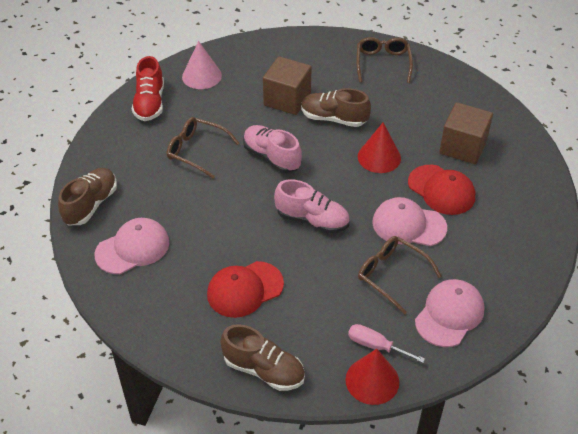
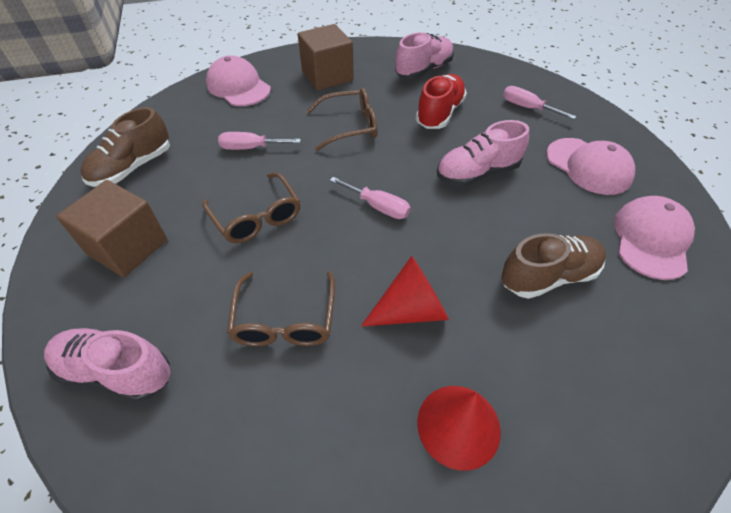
brown shoe: 3 -> 2
pink cone: 1 -> 0
pink screwdriver: 1 -> 3
pink shoe: 2 -> 3
red cap: 2 -> 0

